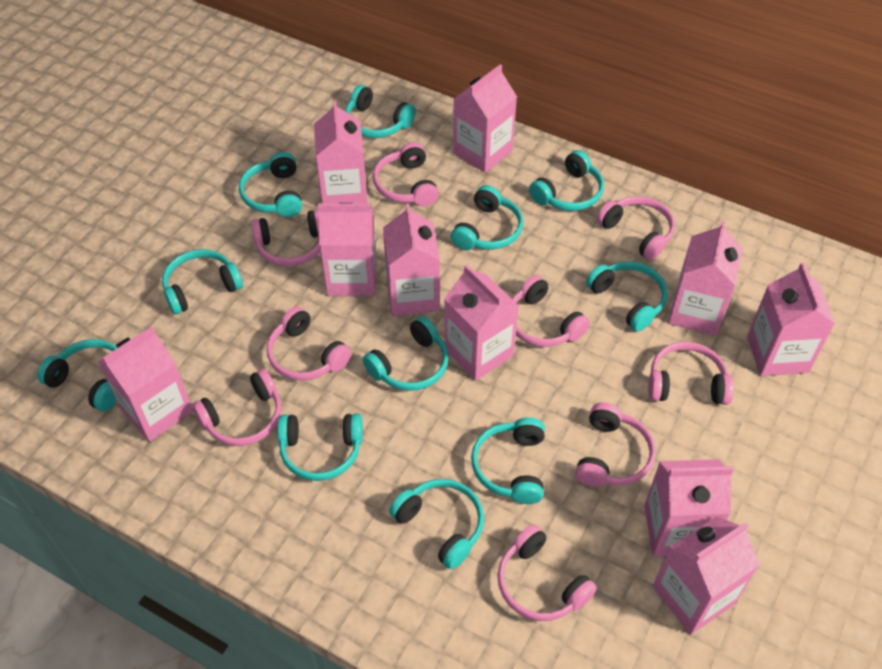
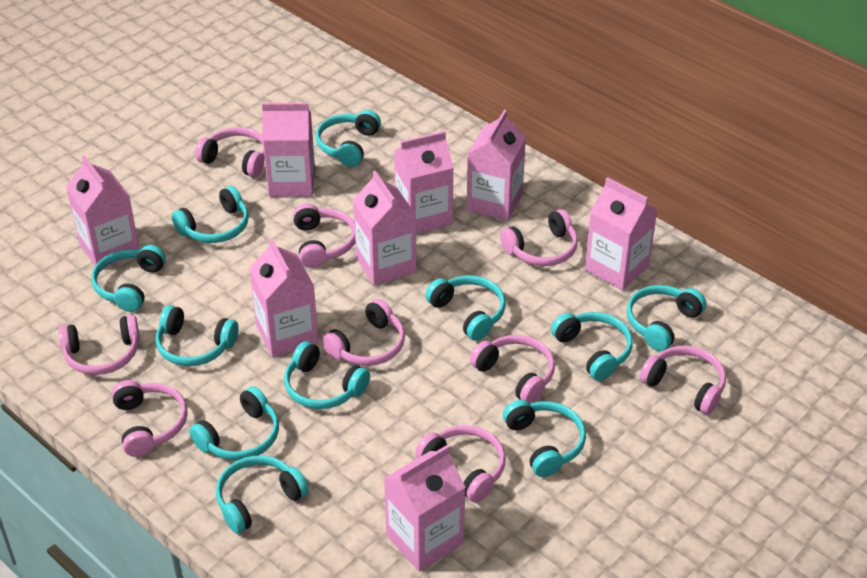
pink carton: 10 -> 8

